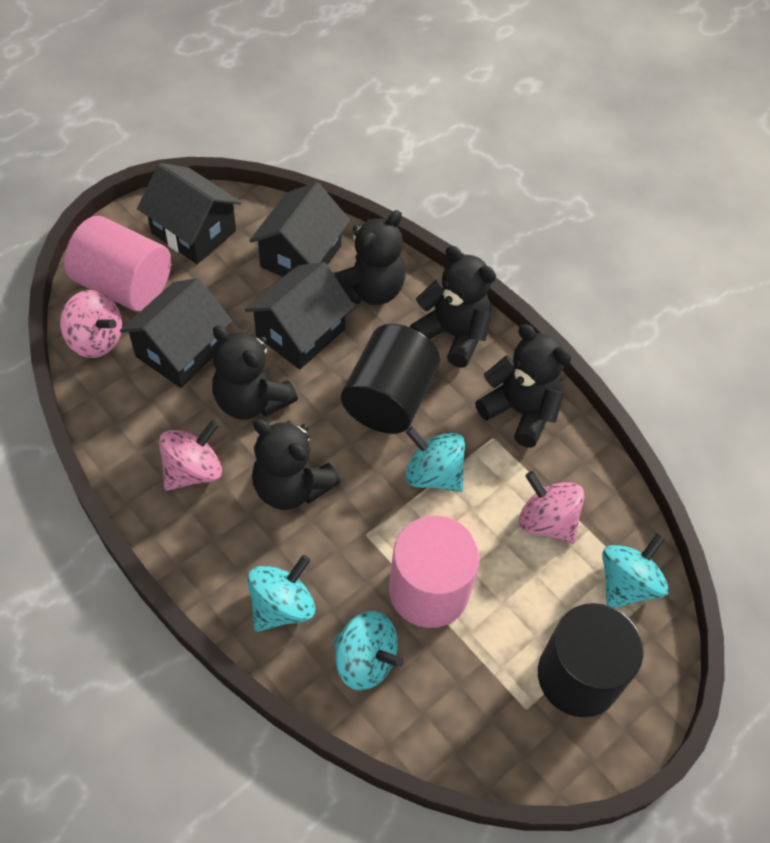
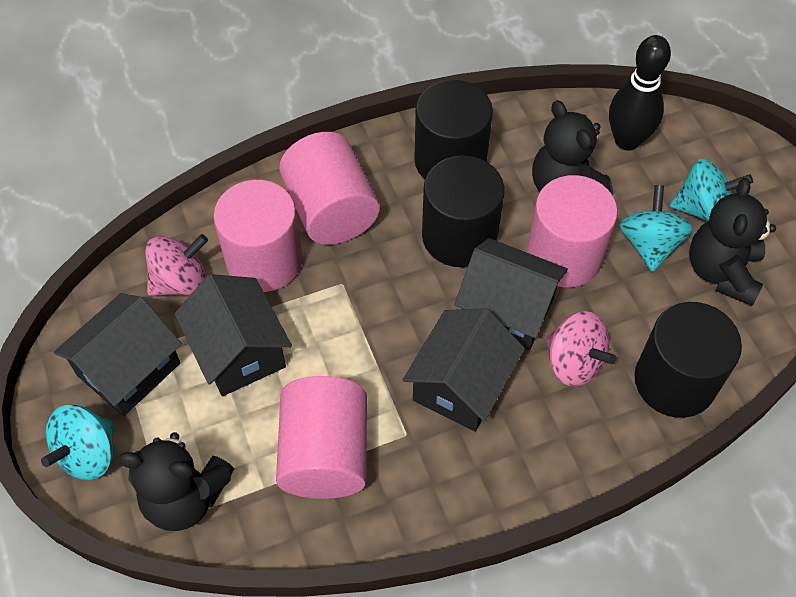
black bowling pin: 0 -> 1
black cylinder: 2 -> 3
black teddy bear: 5 -> 3
pink cylinder: 2 -> 4
pink spinning top: 3 -> 2
turquoise spinning top: 4 -> 3

